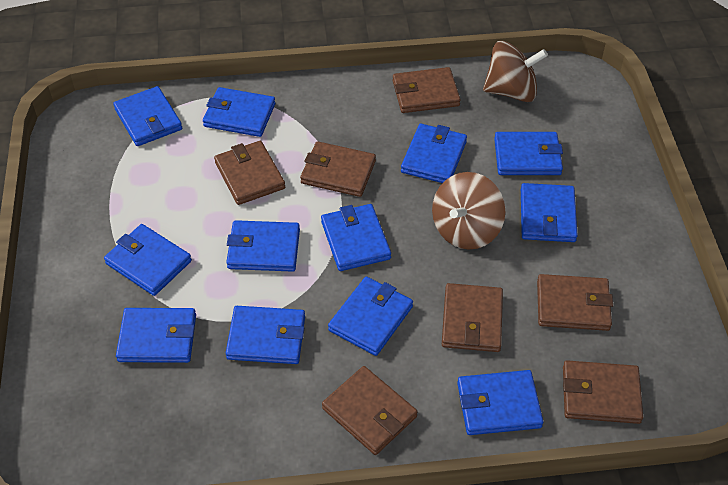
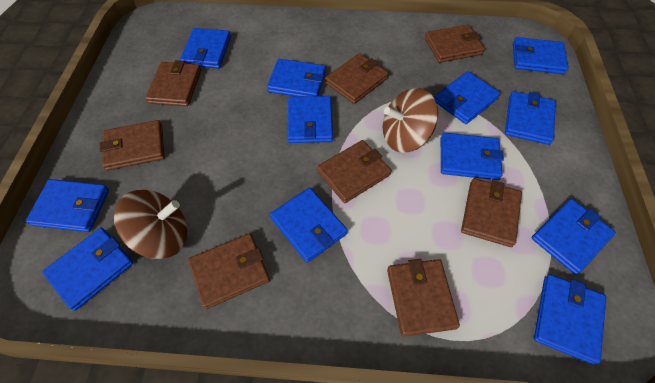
brown wallet: 7 -> 8

